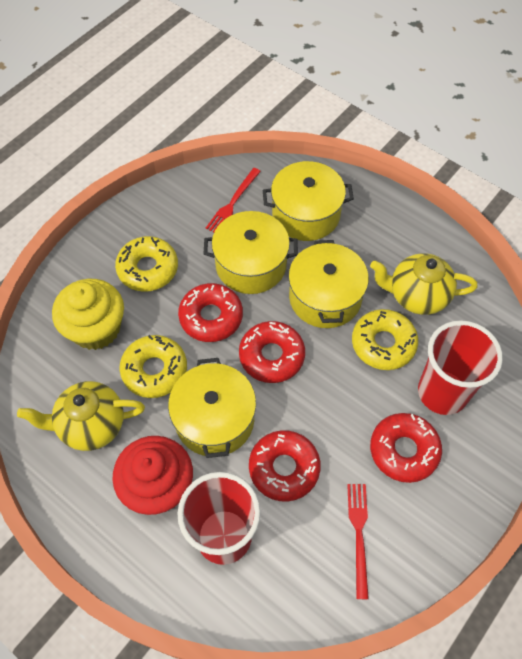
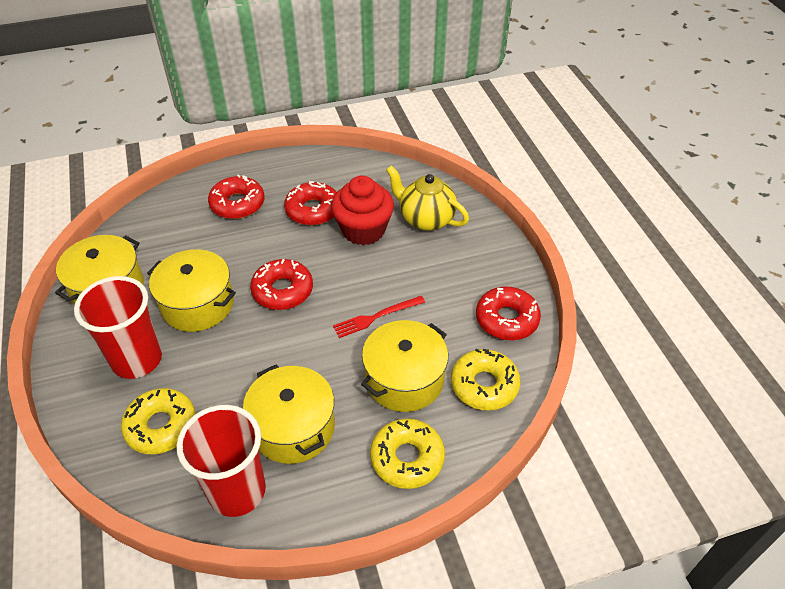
red fork: 2 -> 1
yellow cupcake: 1 -> 0
yellow teapot: 2 -> 1

